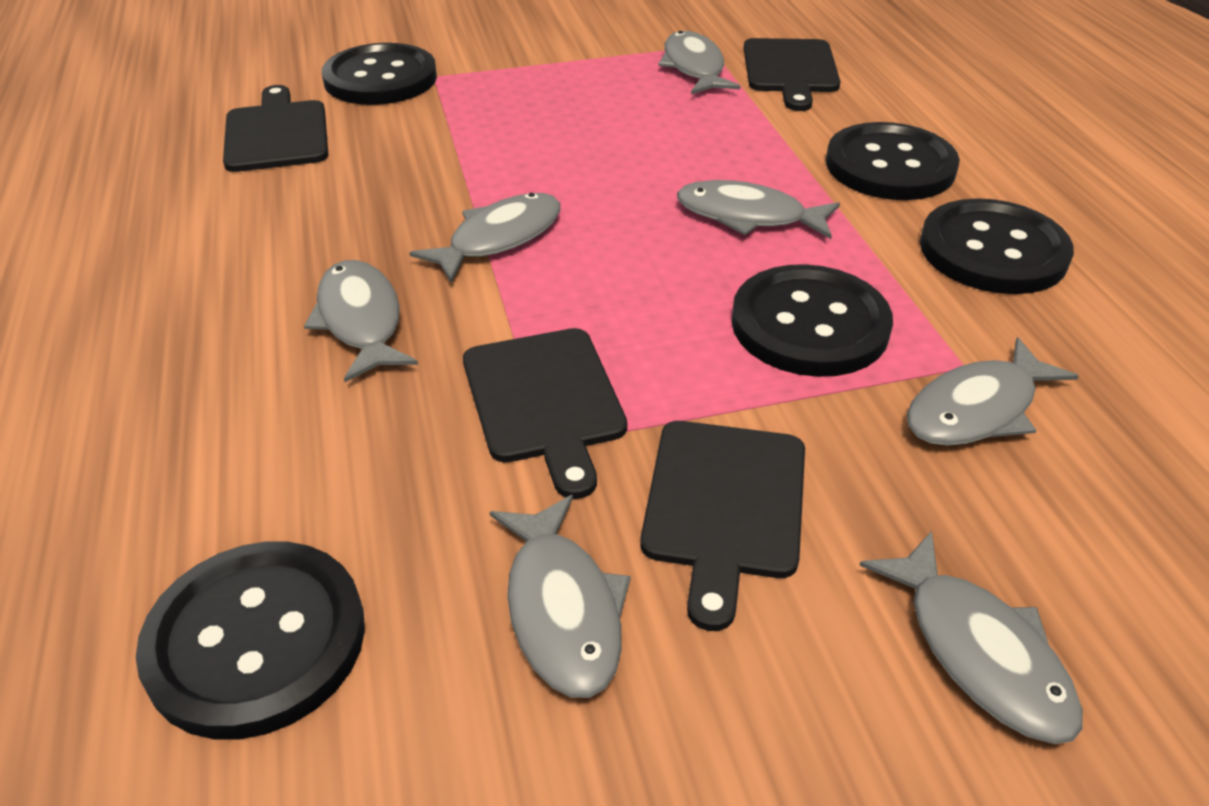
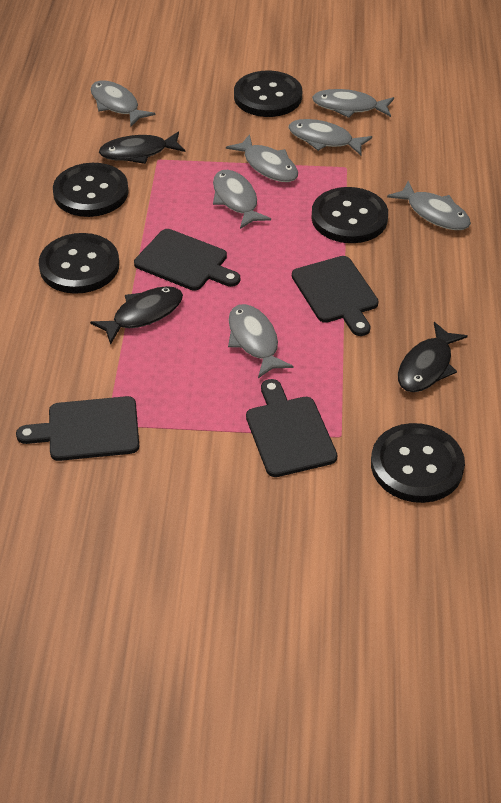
black fish: 0 -> 3

